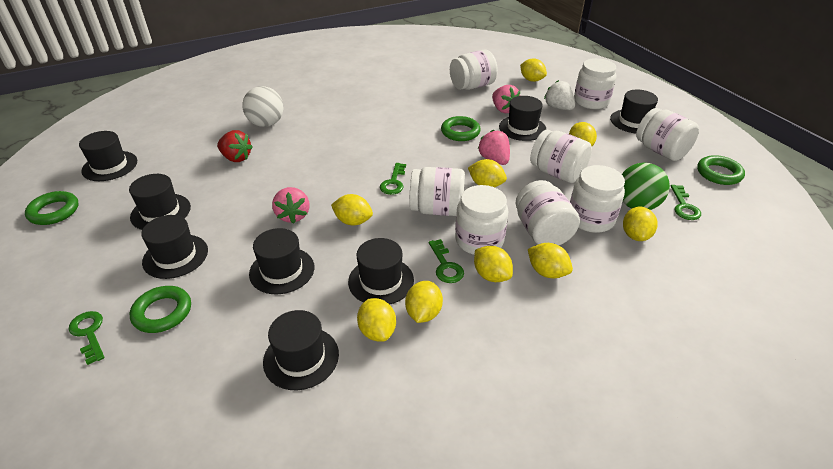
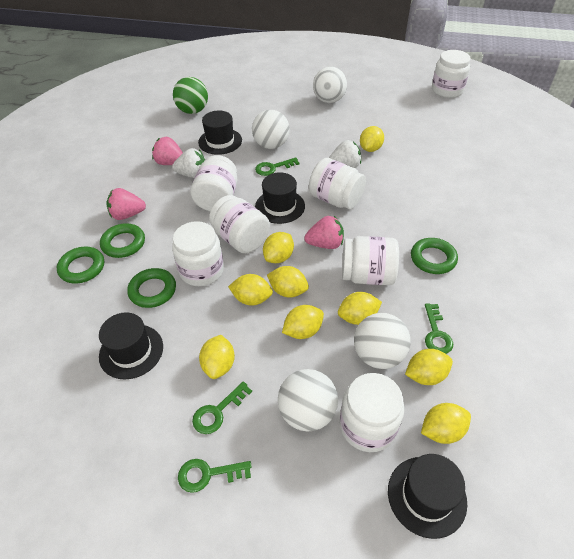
black hat: 8 -> 4
red strawberry: 1 -> 0
white ball: 1 -> 4
white jar: 8 -> 7
white strawberry: 1 -> 2

